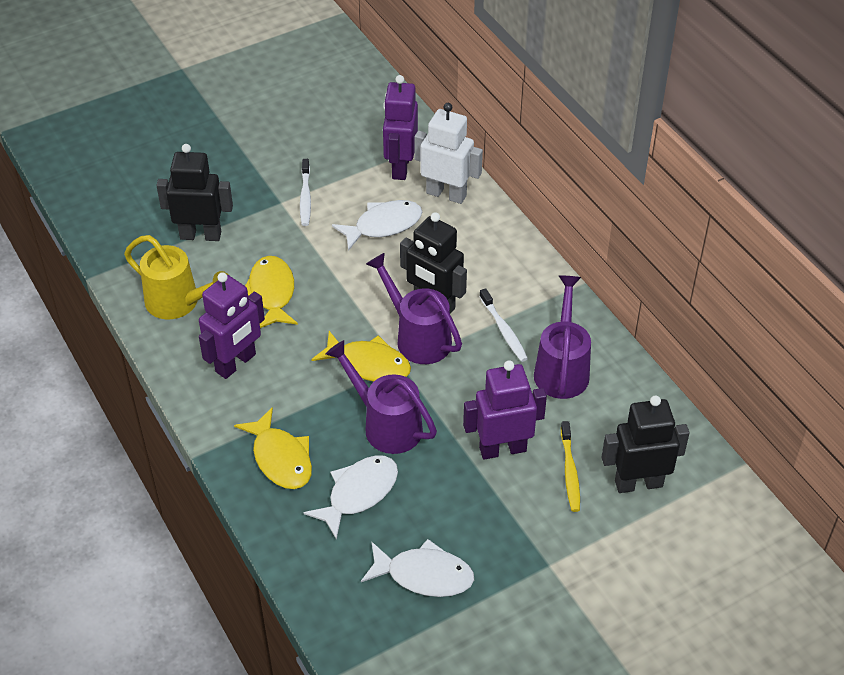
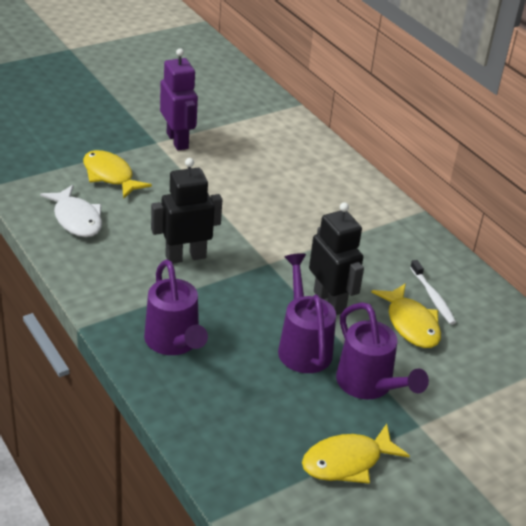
black robot: 3 -> 2
purple robot: 3 -> 1
white fish: 3 -> 1
white robot: 1 -> 0
white toothbrush: 2 -> 1
yellow toothbrush: 1 -> 0
yellow watering can: 1 -> 0

